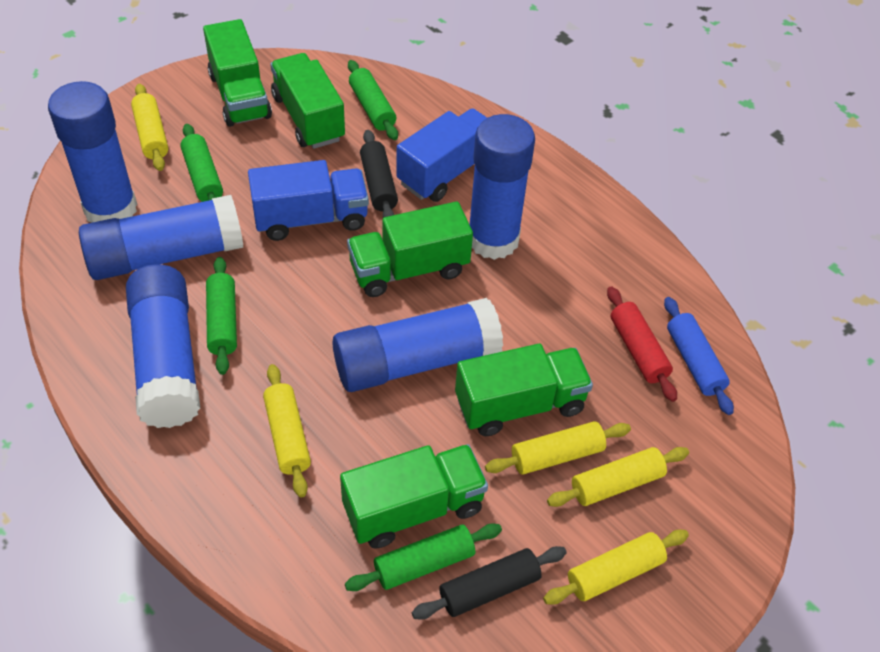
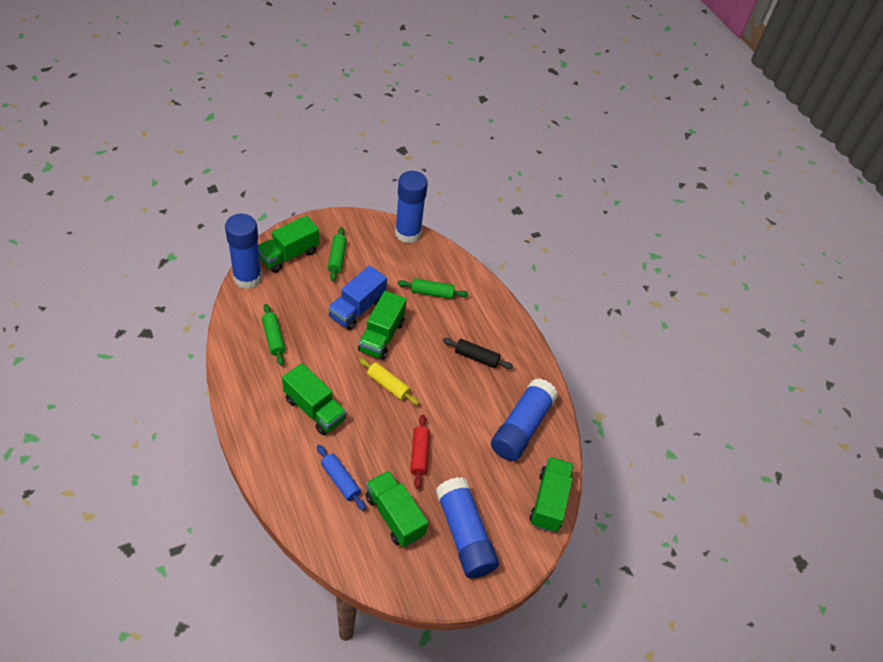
black rolling pin: 2 -> 1
blue glue stick: 5 -> 4
blue truck: 2 -> 1
green rolling pin: 4 -> 3
yellow rolling pin: 5 -> 1

